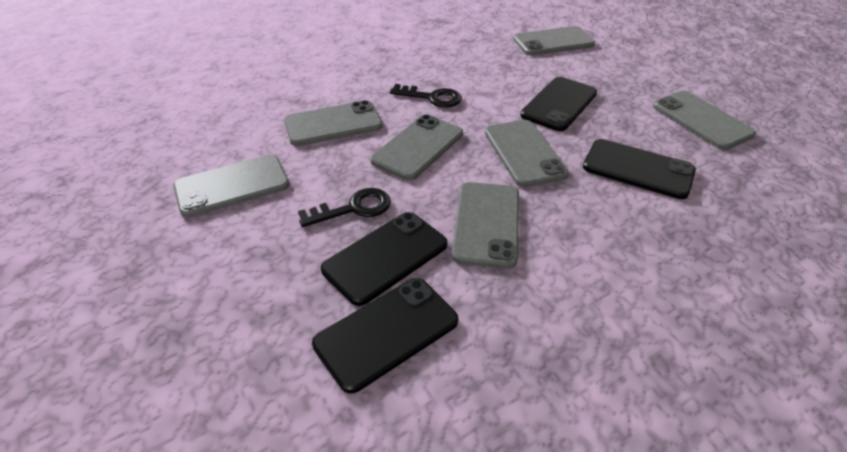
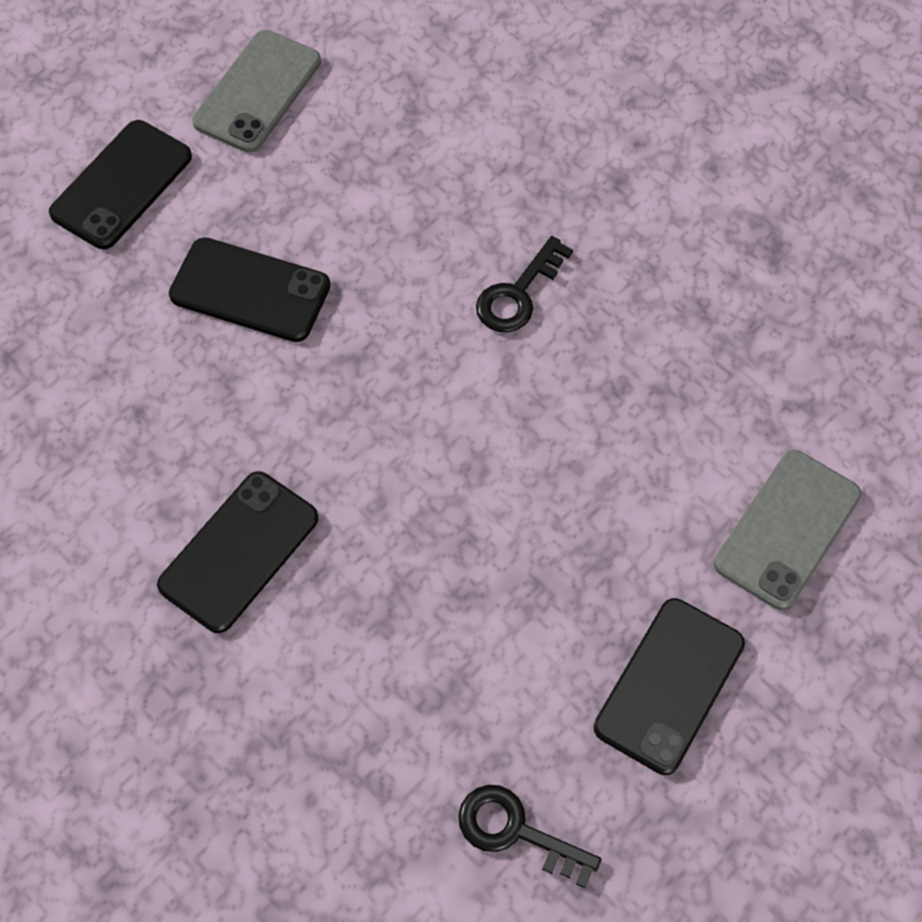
grey phone: 7 -> 2

